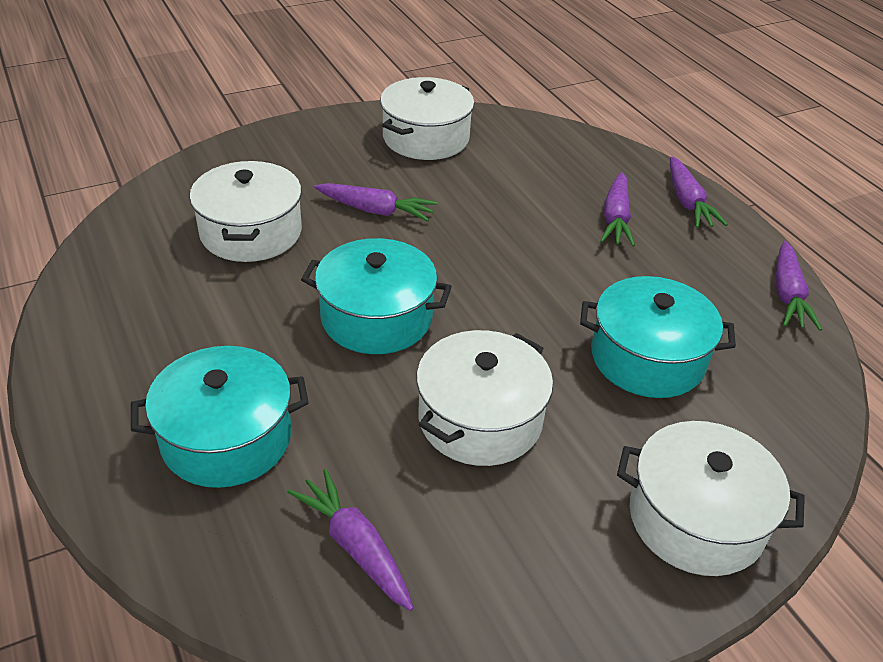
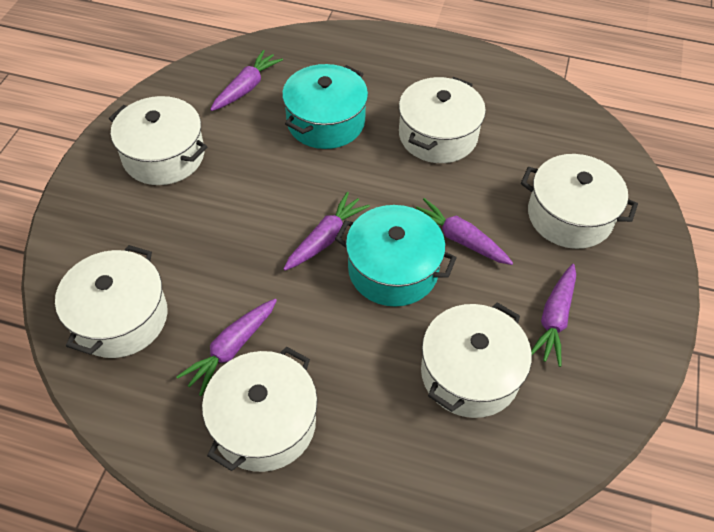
turquoise pot: 3 -> 2
white pot: 4 -> 6

